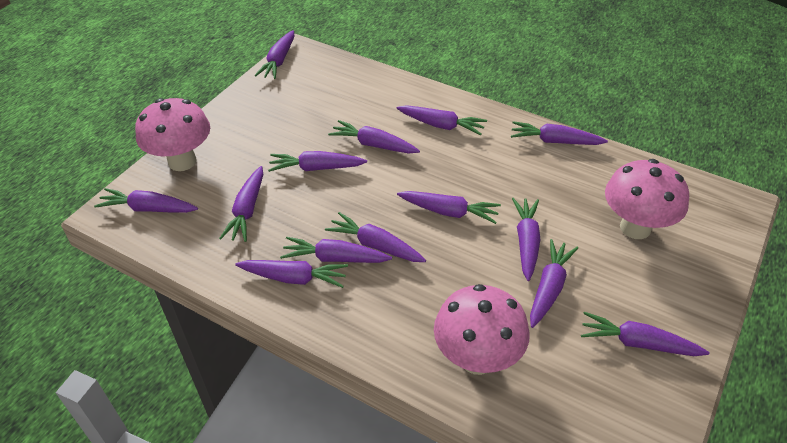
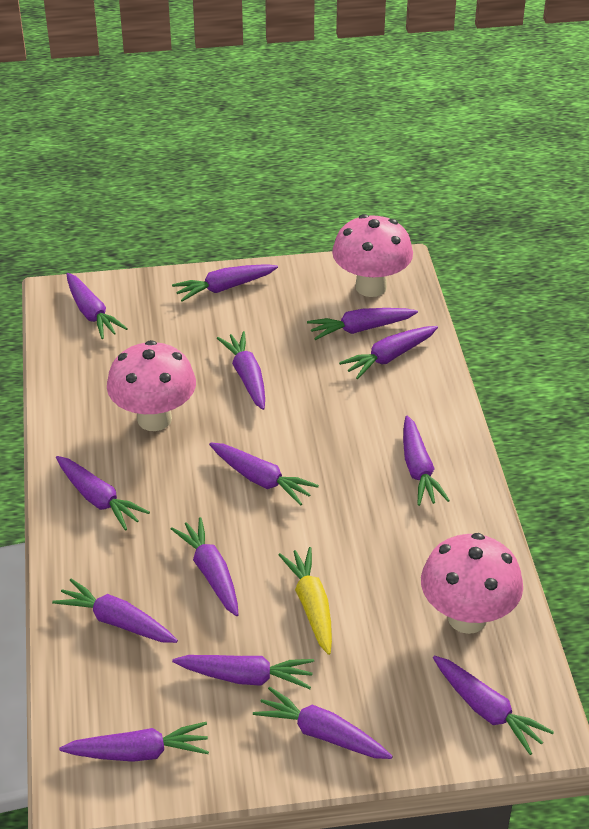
yellow carrot: 0 -> 1

